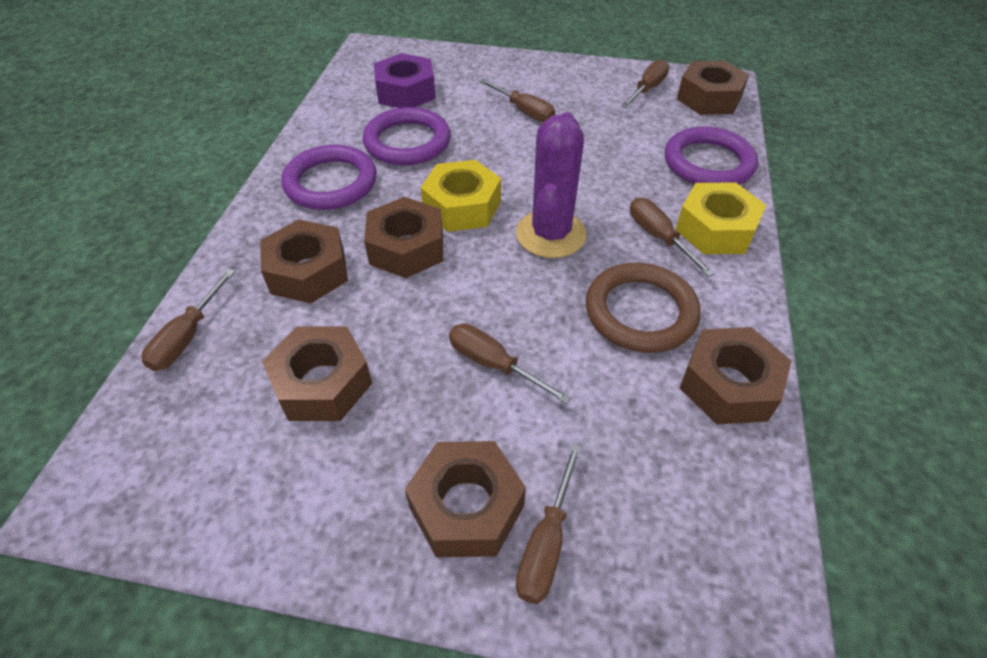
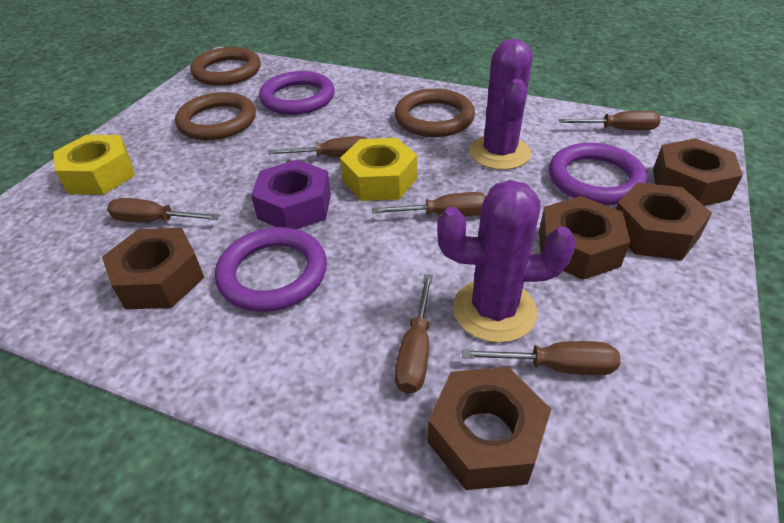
brown nut: 6 -> 5
brown ring: 1 -> 3
purple cactus: 1 -> 2

